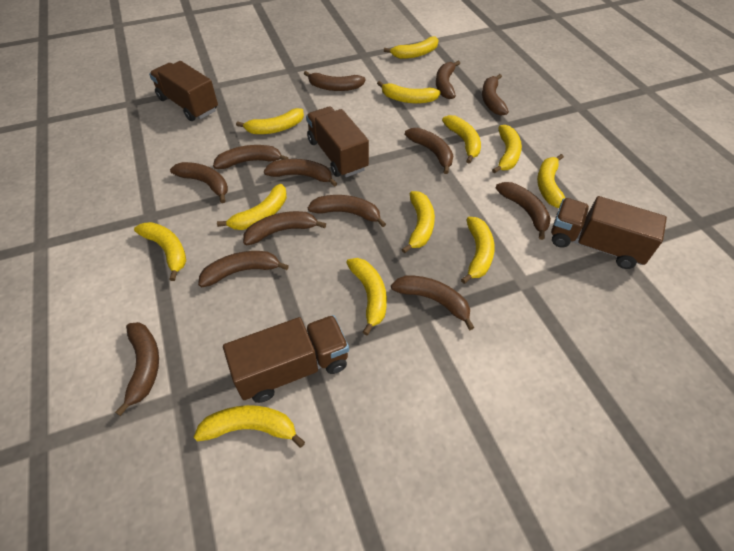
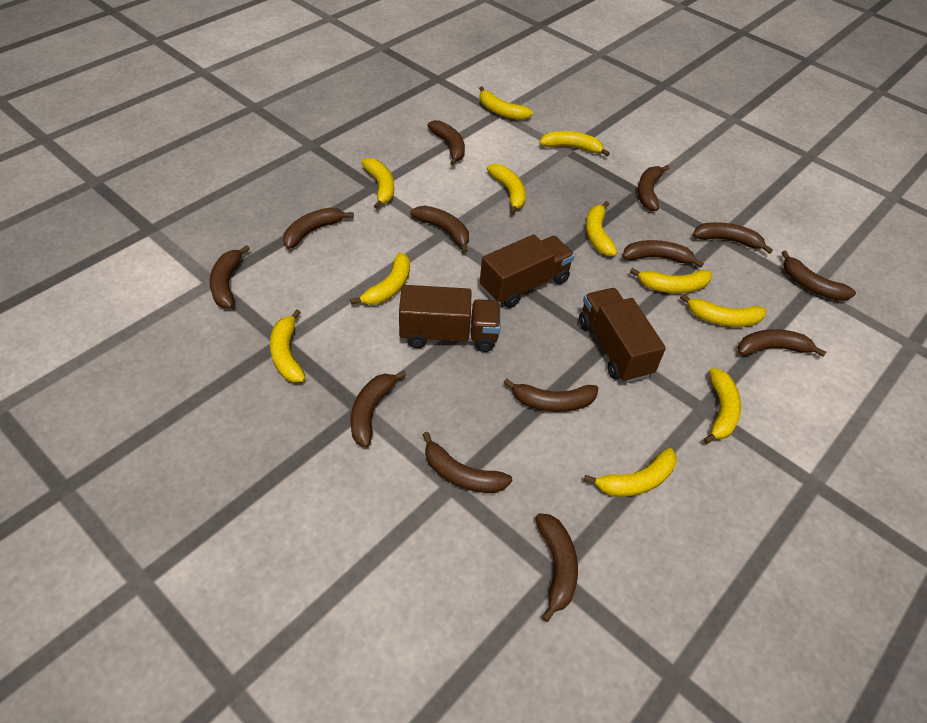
brown truck: 4 -> 3
yellow banana: 12 -> 11

